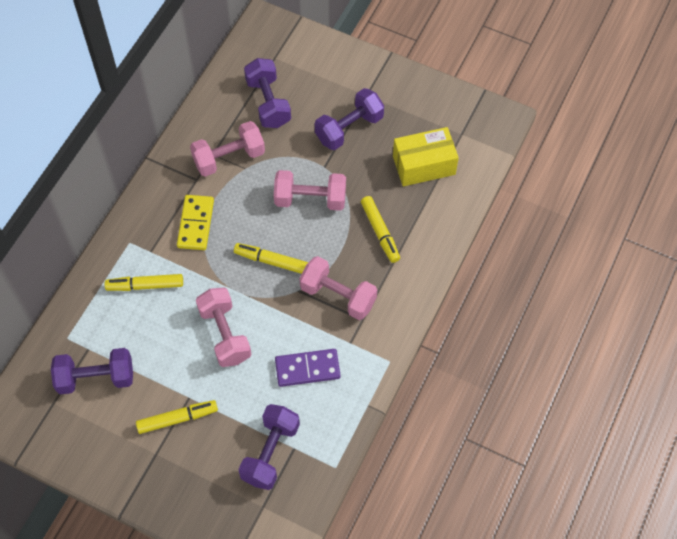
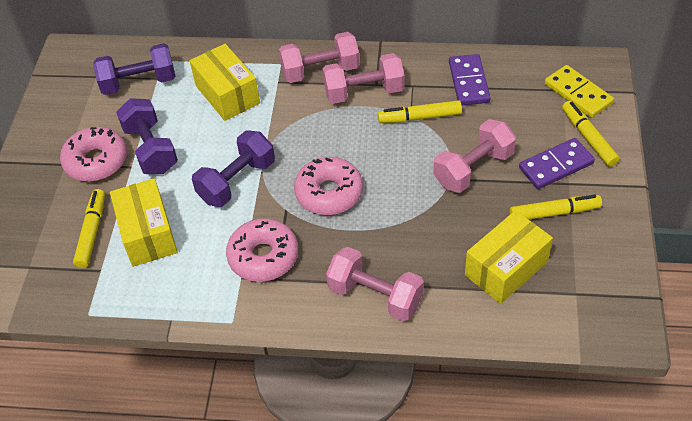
pink donut: 0 -> 3
purple domino: 1 -> 2
purple dumbbell: 4 -> 3
yellow box: 1 -> 3

